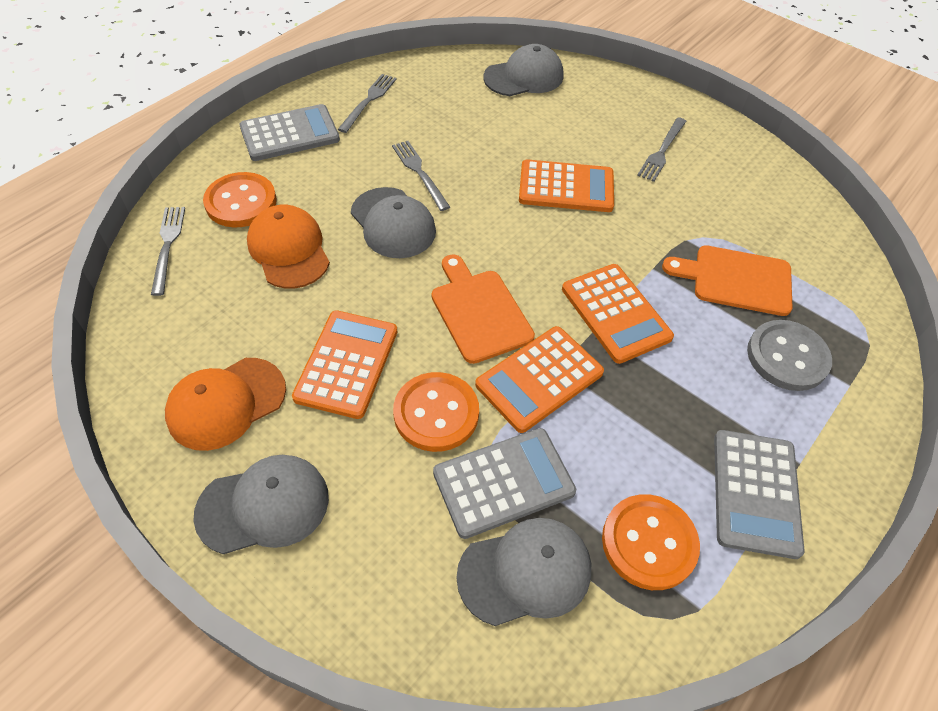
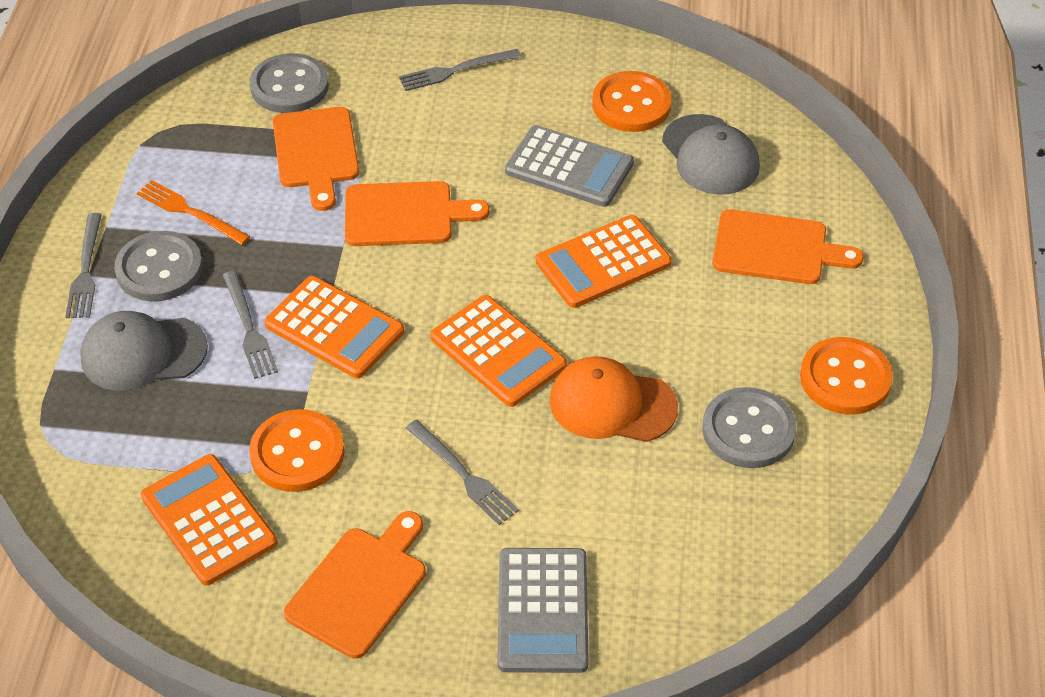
grey button: 1 -> 3
grey calculator: 3 -> 2
grey cap: 4 -> 2
orange cap: 2 -> 1
orange cutting board: 2 -> 4
orange fork: 0 -> 1

